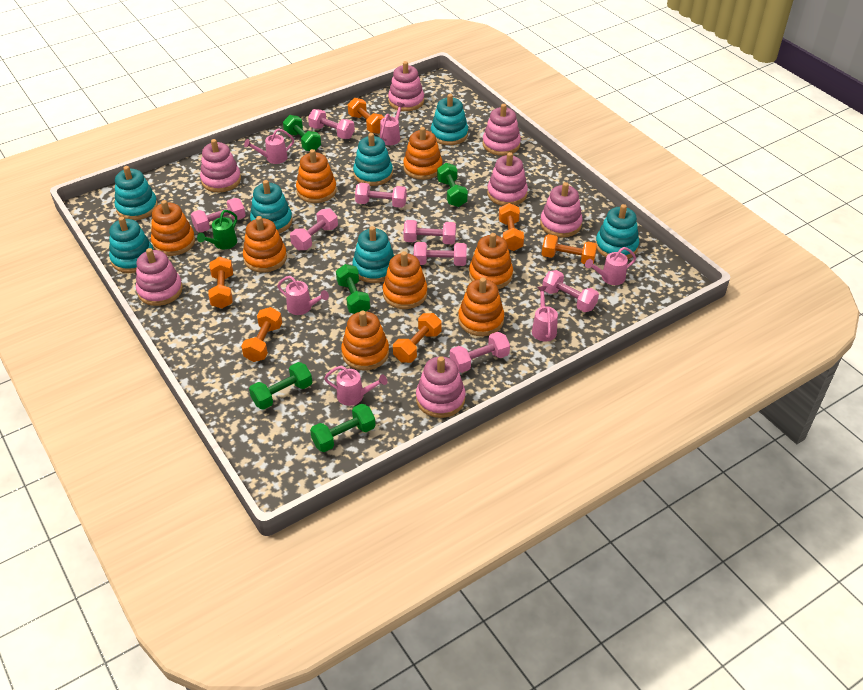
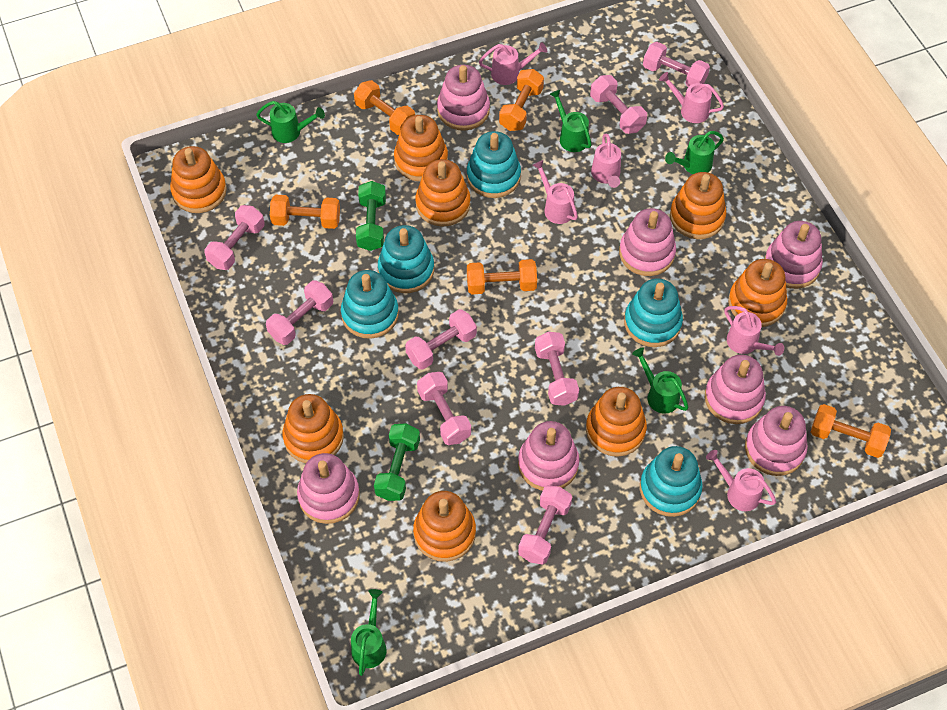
green dumbbell: 5 -> 2
green watering can: 1 -> 5
orange dumbbell: 6 -> 5
turquoise stacking toy: 7 -> 5

